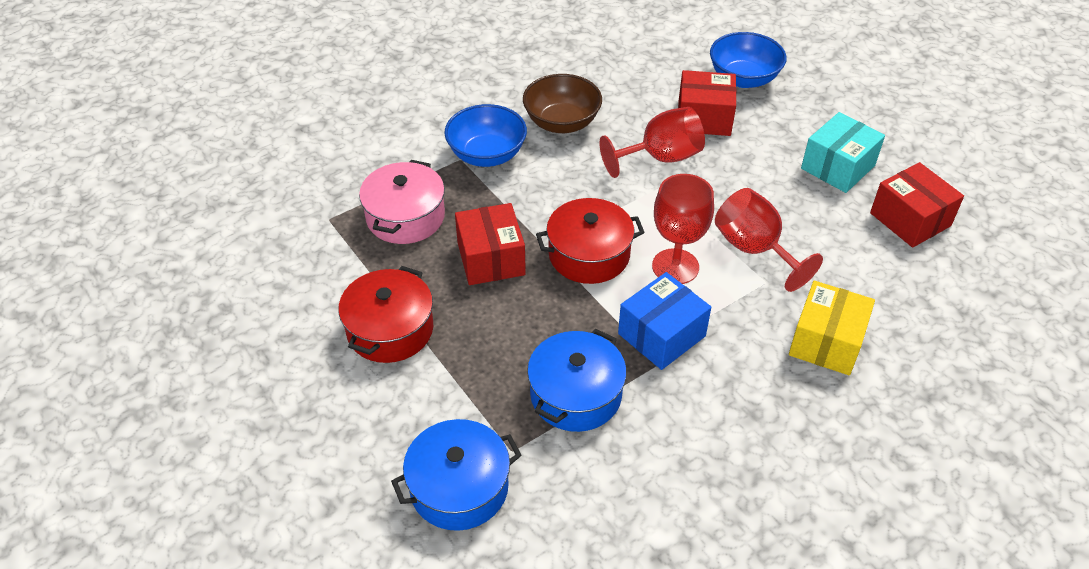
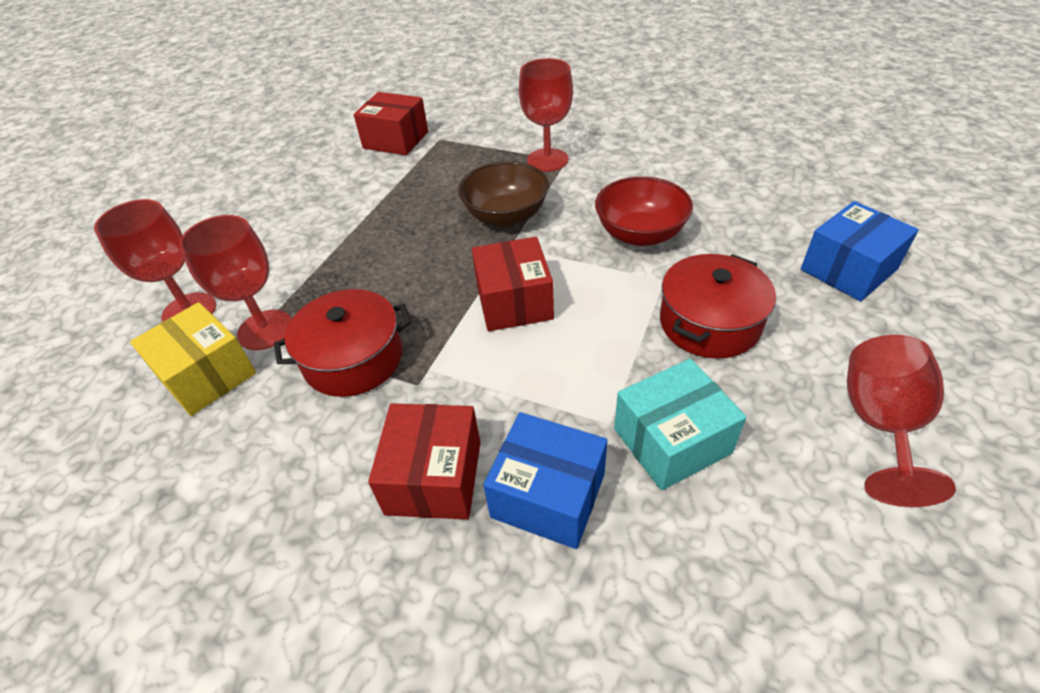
blue bowl: 2 -> 0
blue box: 1 -> 2
blue pot: 2 -> 0
pink pot: 1 -> 0
red bowl: 0 -> 1
red goblet: 3 -> 4

